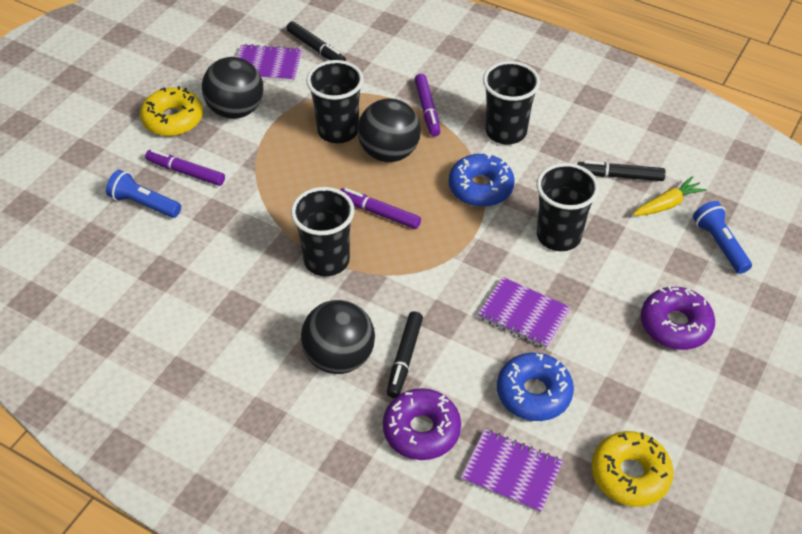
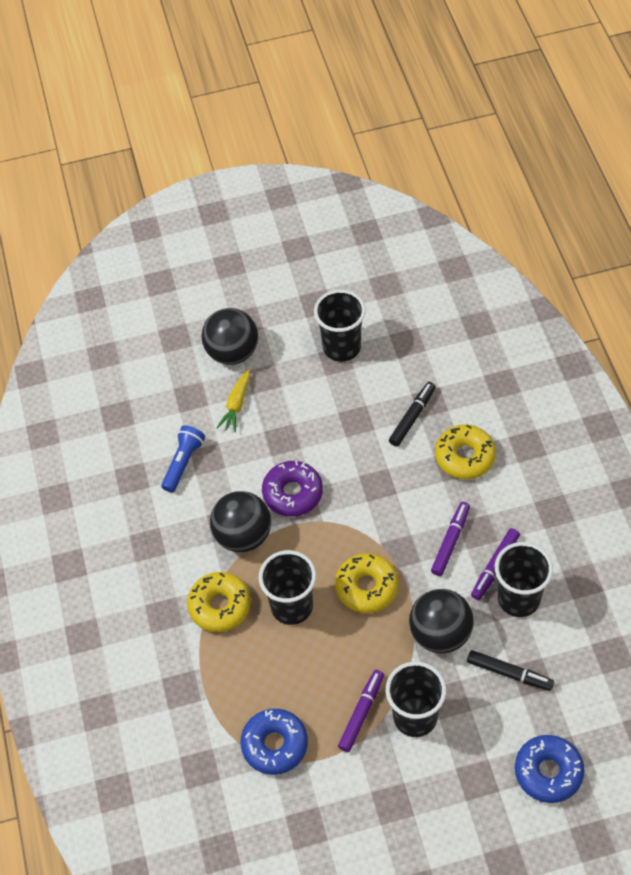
black marker: 3 -> 2
blue flashlight: 2 -> 1
purple donut: 2 -> 1
purple notebook: 3 -> 0
yellow donut: 2 -> 3

